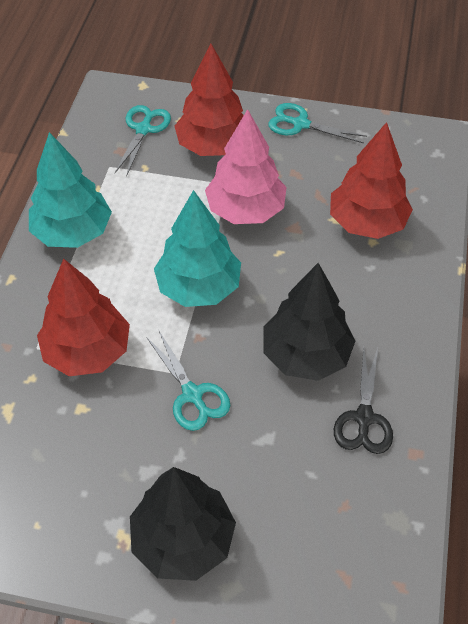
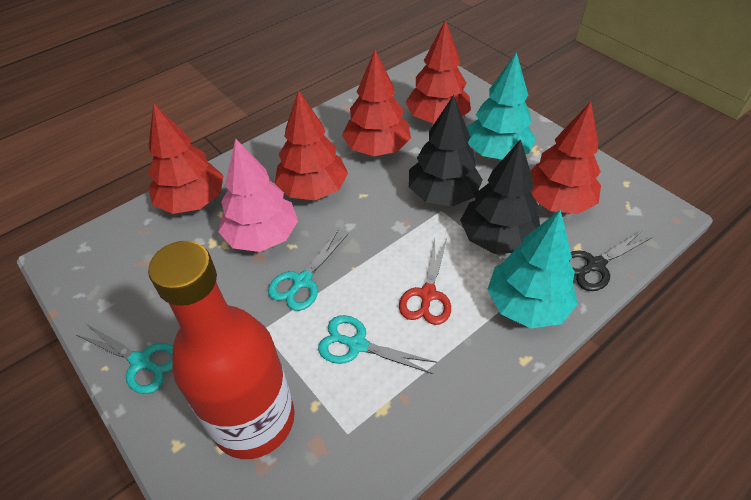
red bottle: 0 -> 1
red scissors: 0 -> 1
red tree: 3 -> 5

